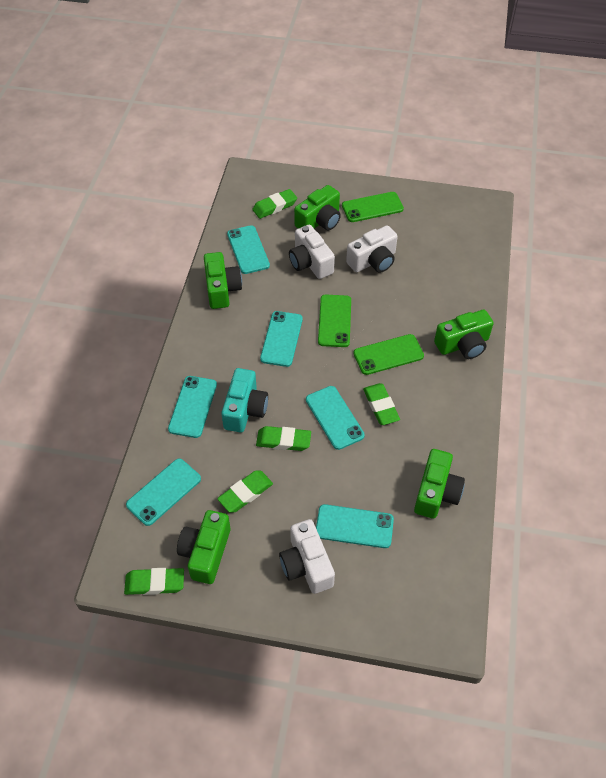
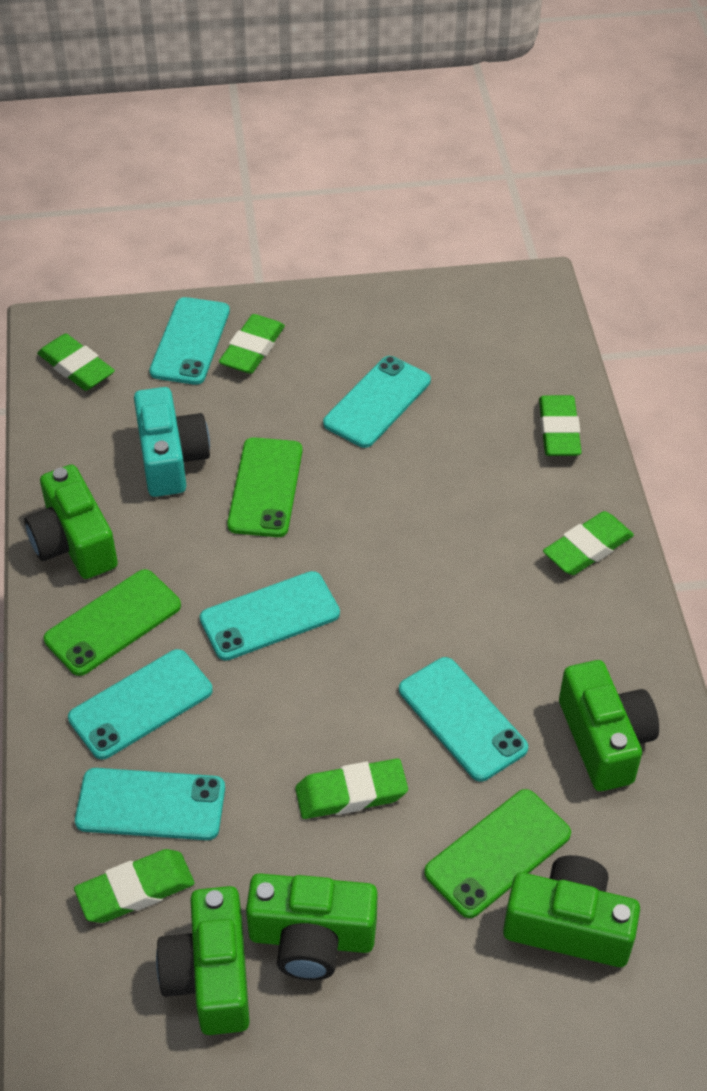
green eraser: 5 -> 6
white camera: 3 -> 0

